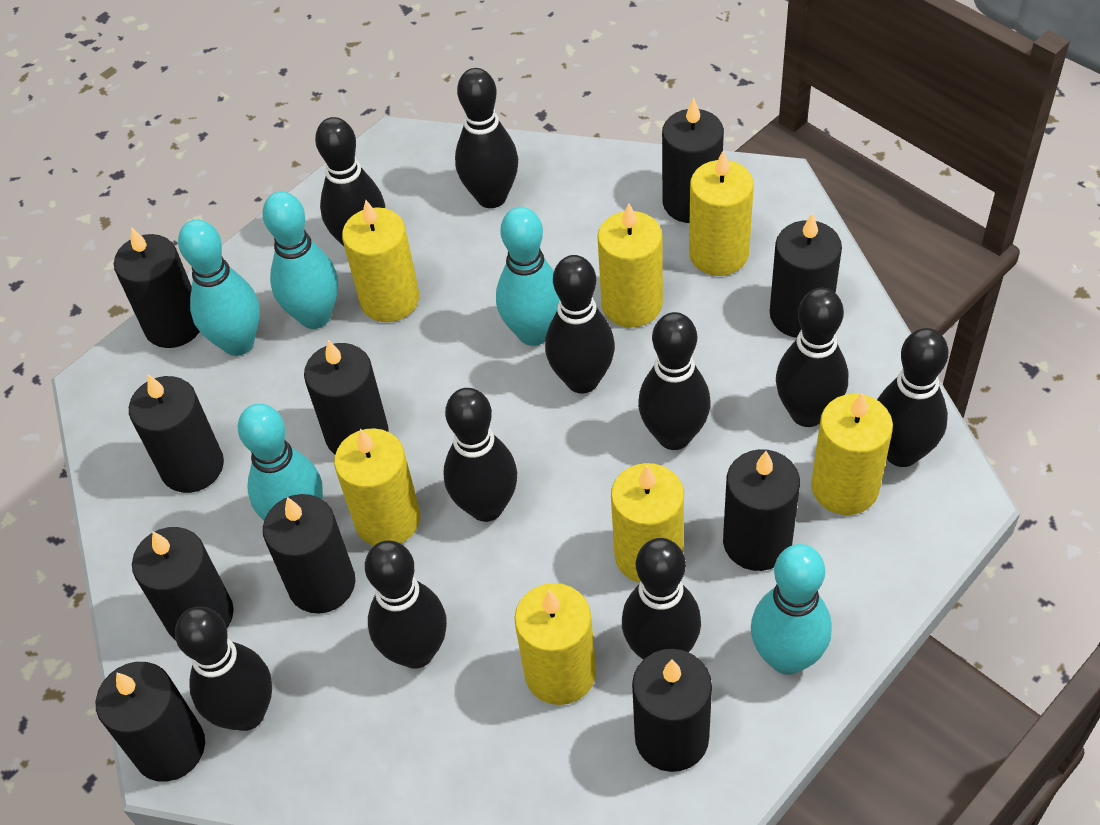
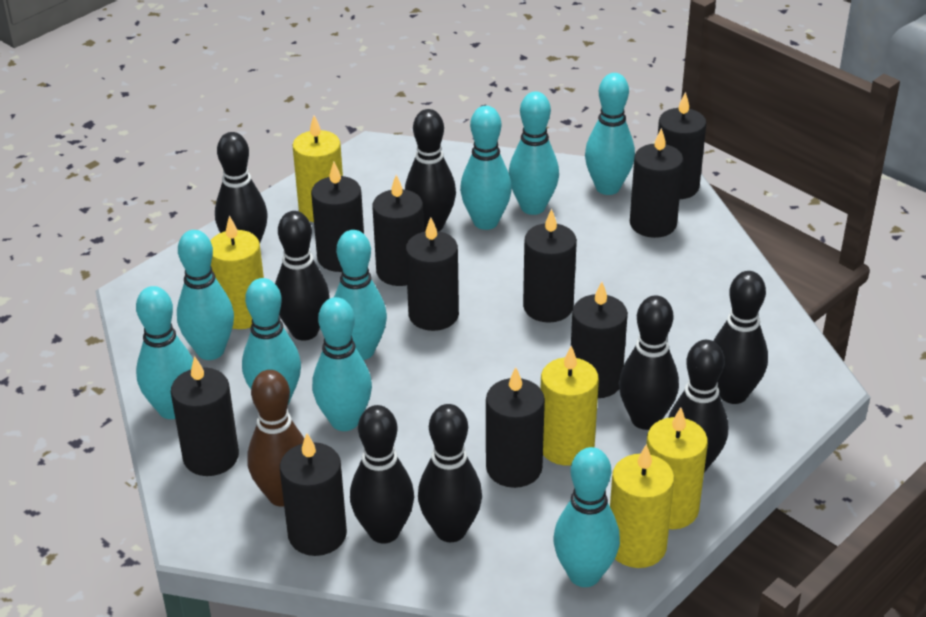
black bowling pin: 10 -> 8
brown bowling pin: 0 -> 1
turquoise bowling pin: 5 -> 9
yellow candle: 7 -> 5

